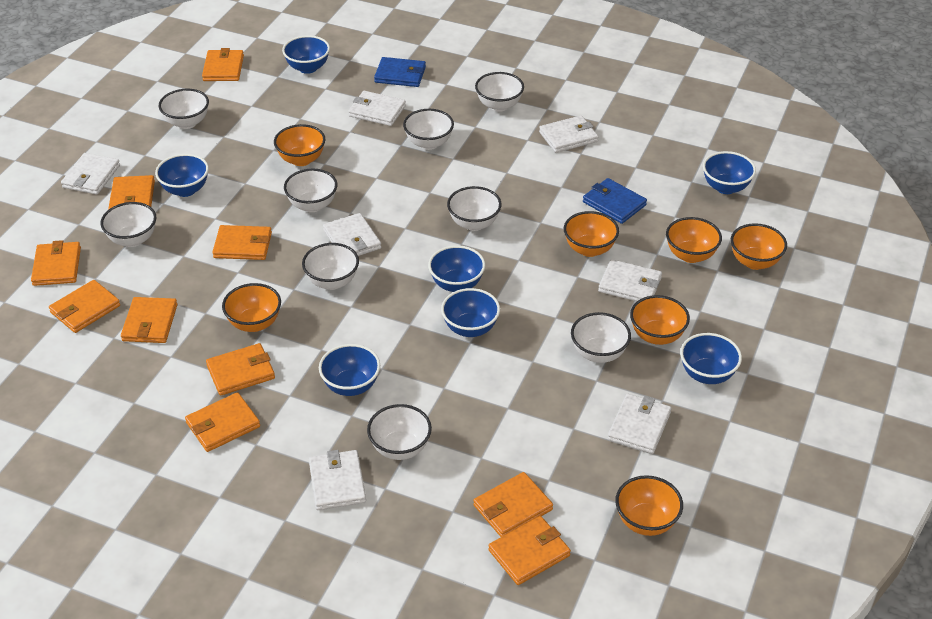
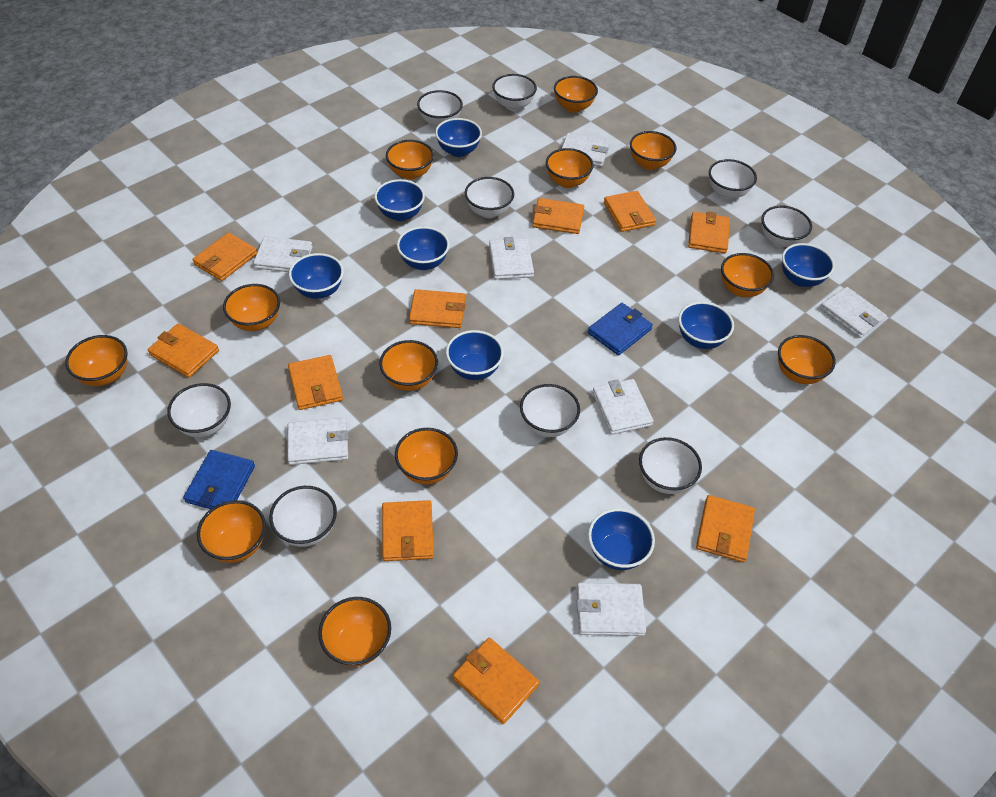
blue bowl: 7 -> 8
orange bowl: 7 -> 12

